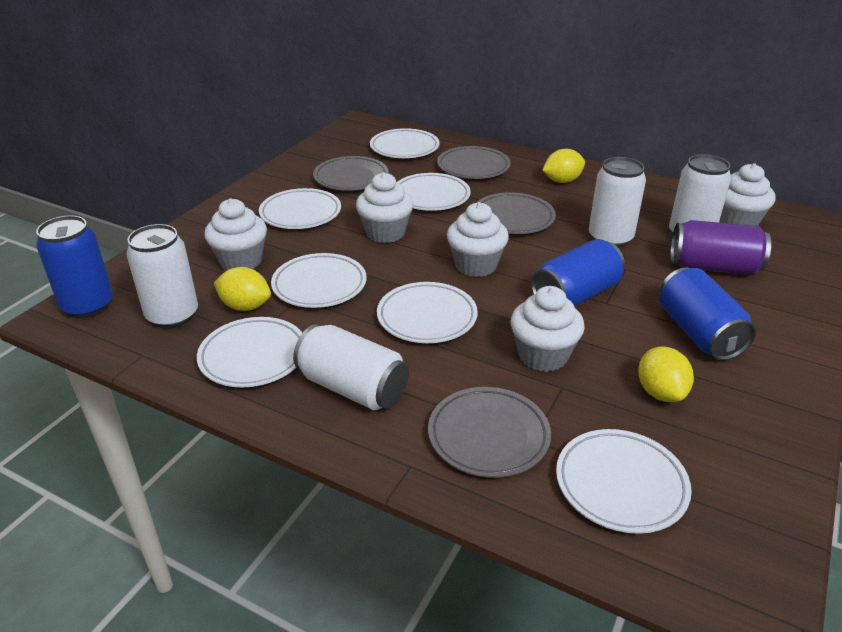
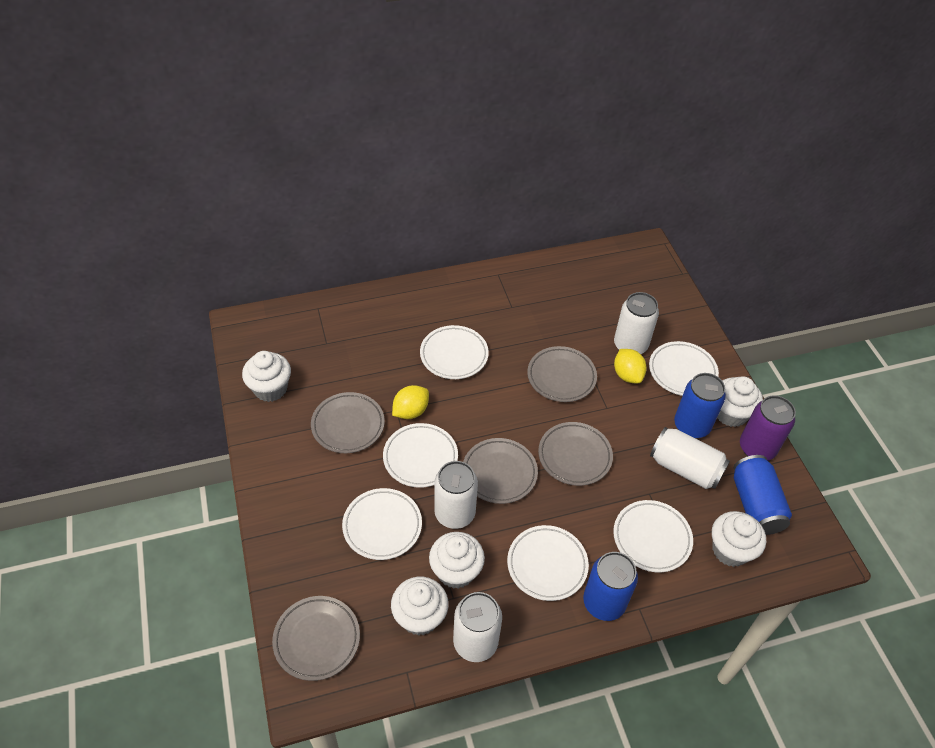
grey plate: 4 -> 5
white plate: 7 -> 6
yellow lemon: 3 -> 2

